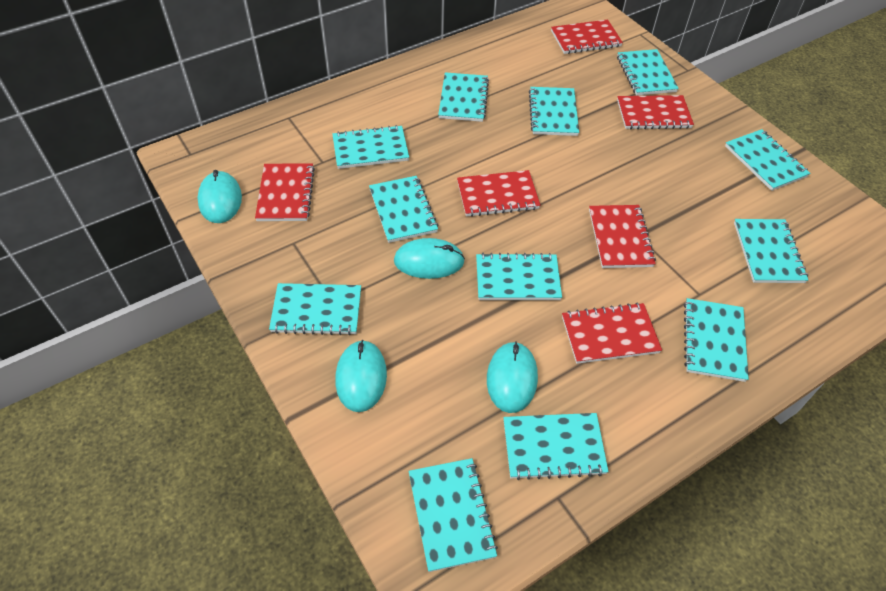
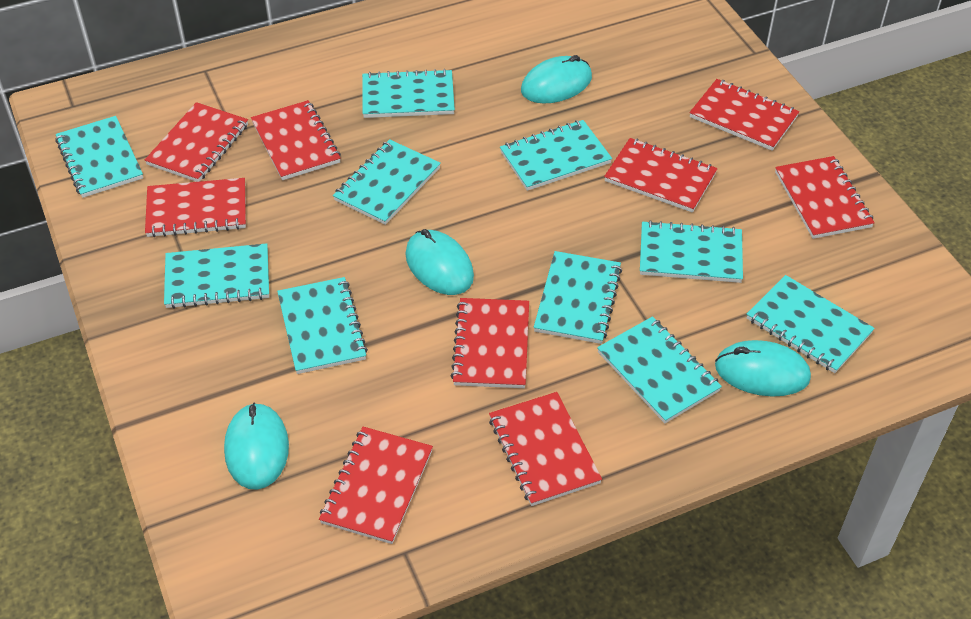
red notebook: 6 -> 9
turquoise notebook: 12 -> 10

